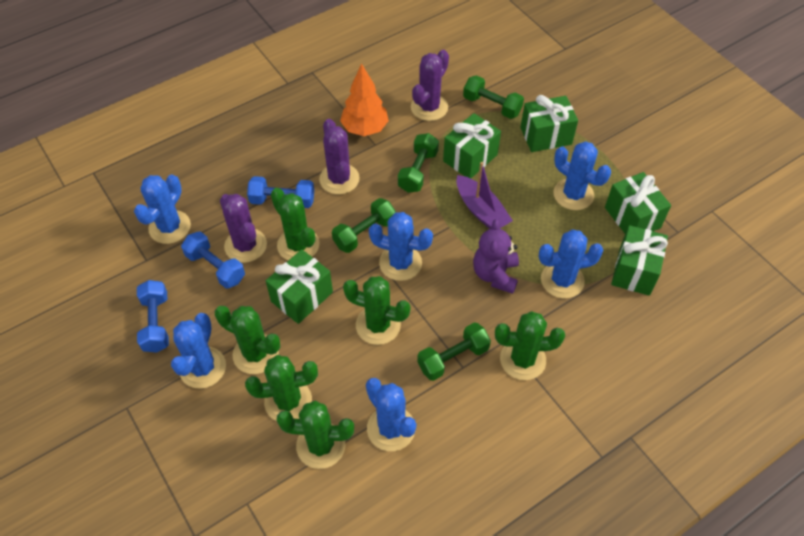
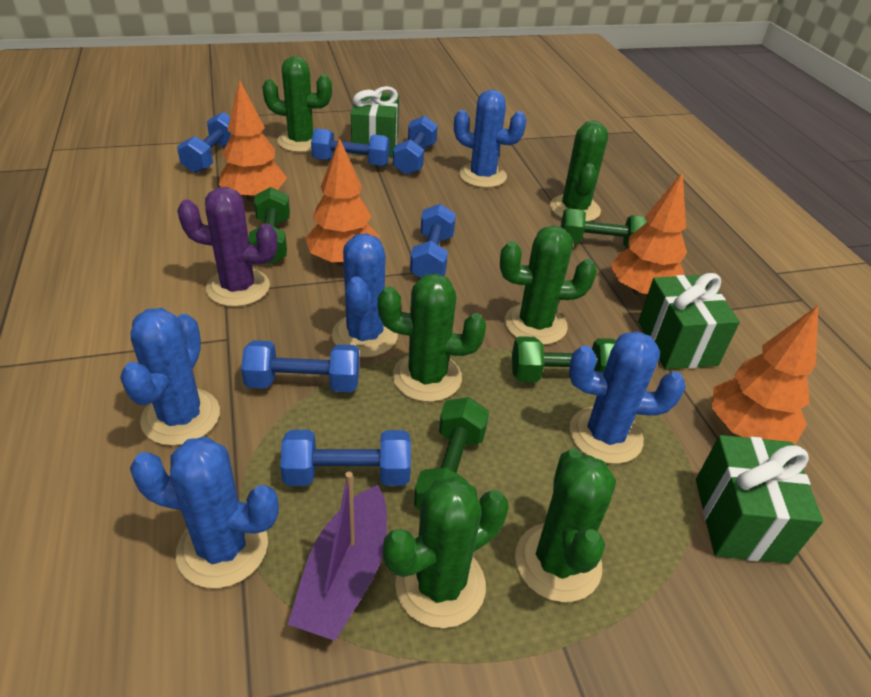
blue cactus: 6 -> 5
blue dumbbell: 3 -> 6
green gift: 5 -> 3
orange tree: 1 -> 4
purple cactus: 3 -> 1
purple teddy bear: 1 -> 0

